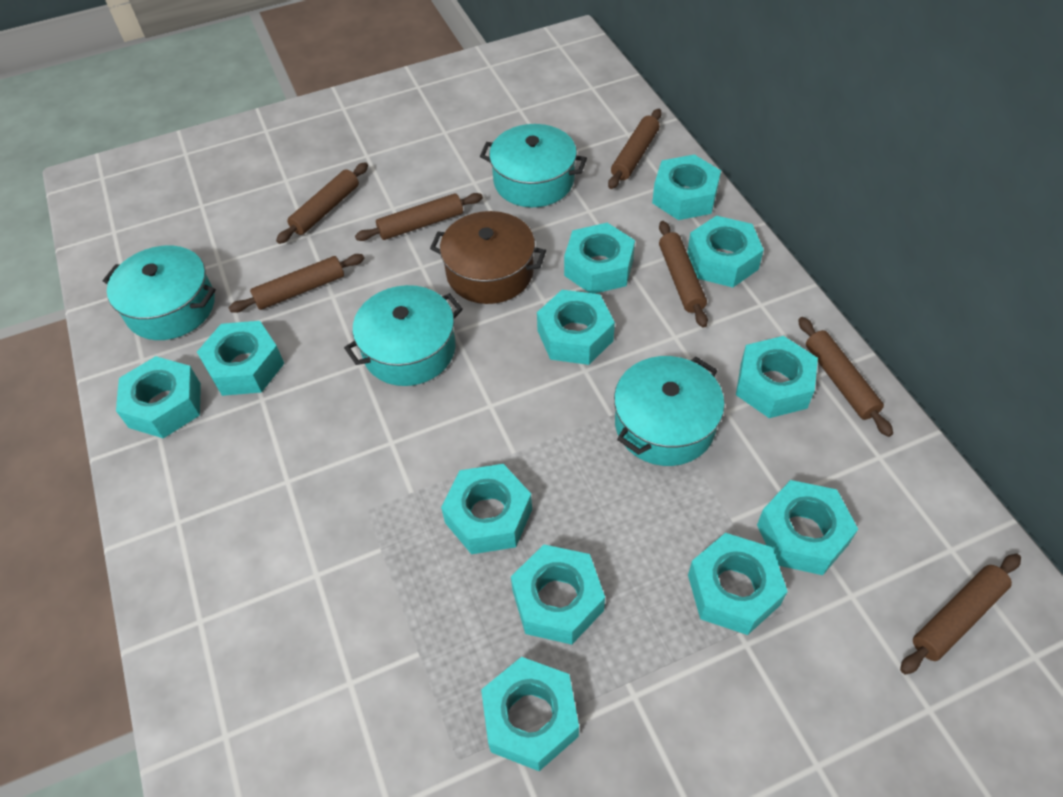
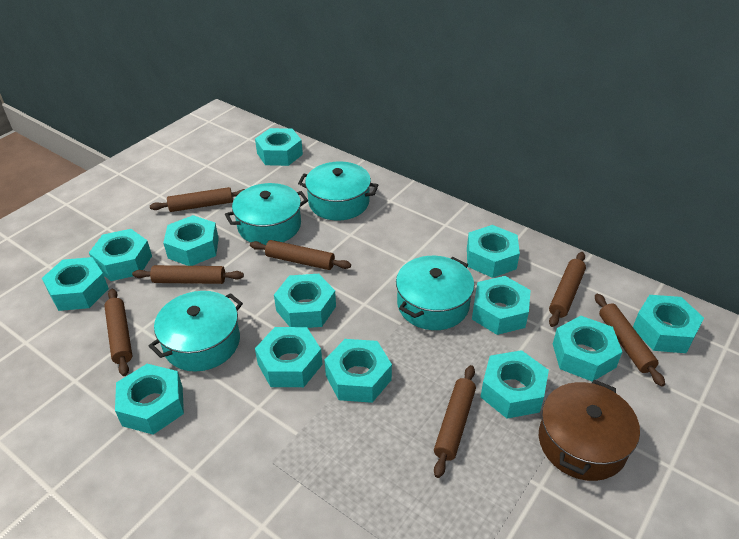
turquoise nut: 12 -> 13

